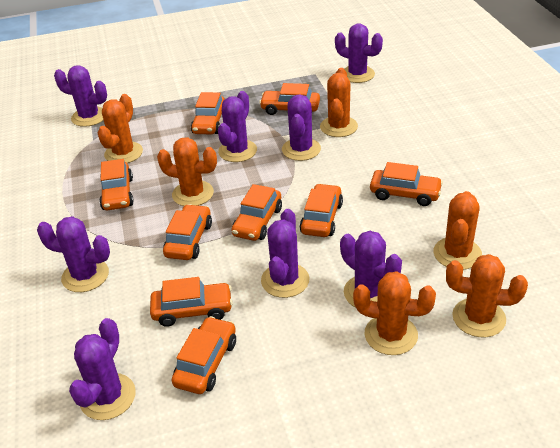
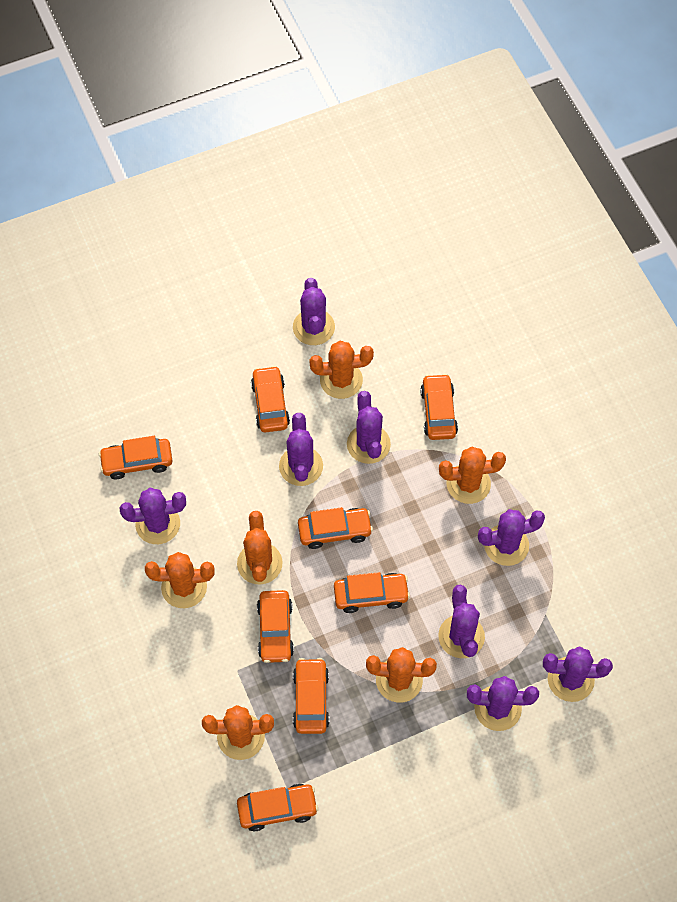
orange car: 9 -> 8

